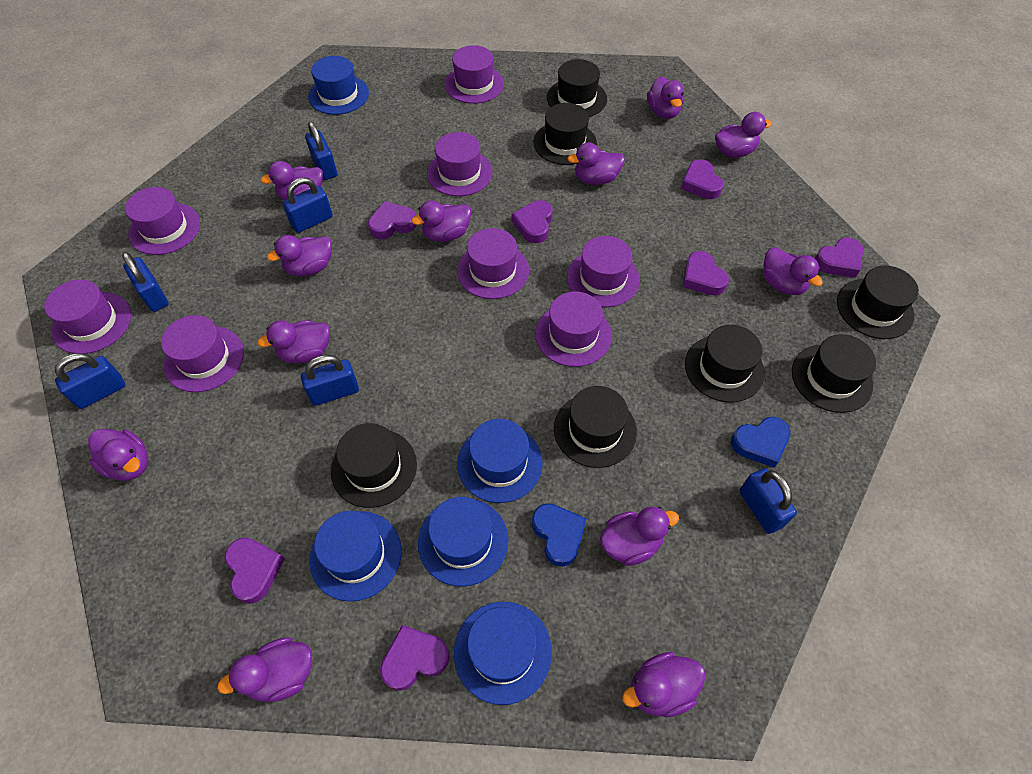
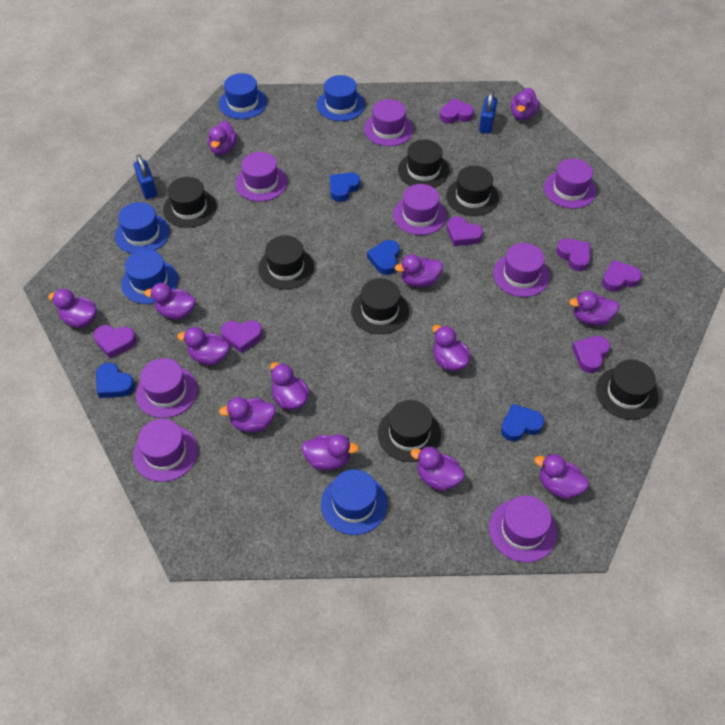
blue heart: 2 -> 4
blue padlock: 6 -> 2
purple duck: 12 -> 13

